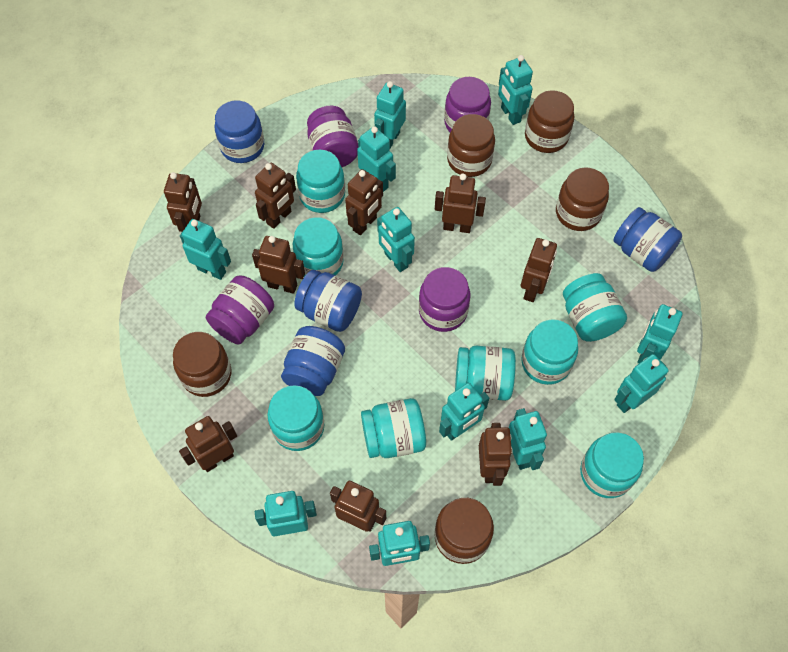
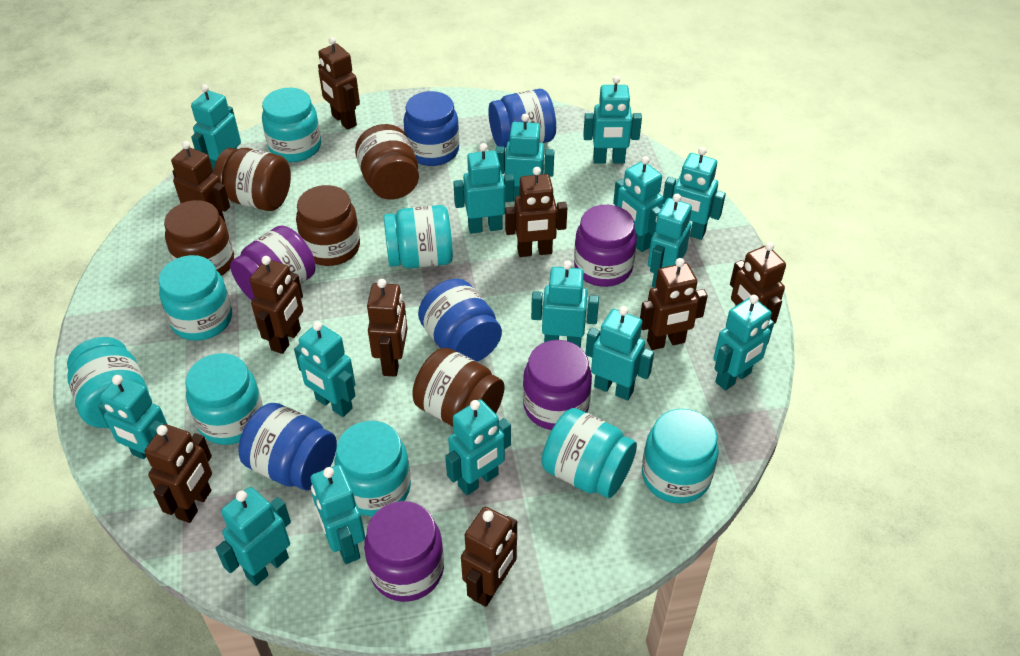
turquoise robot: 11 -> 15

